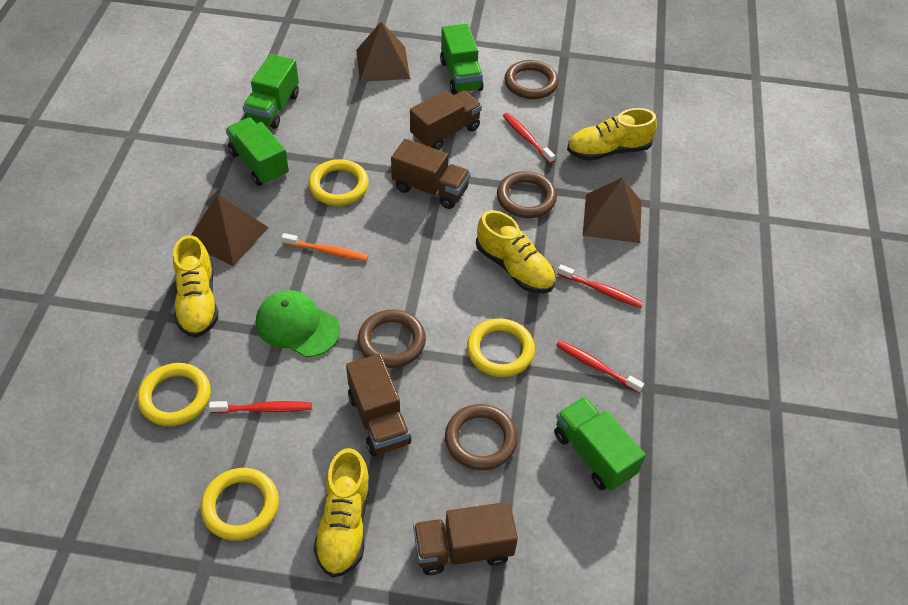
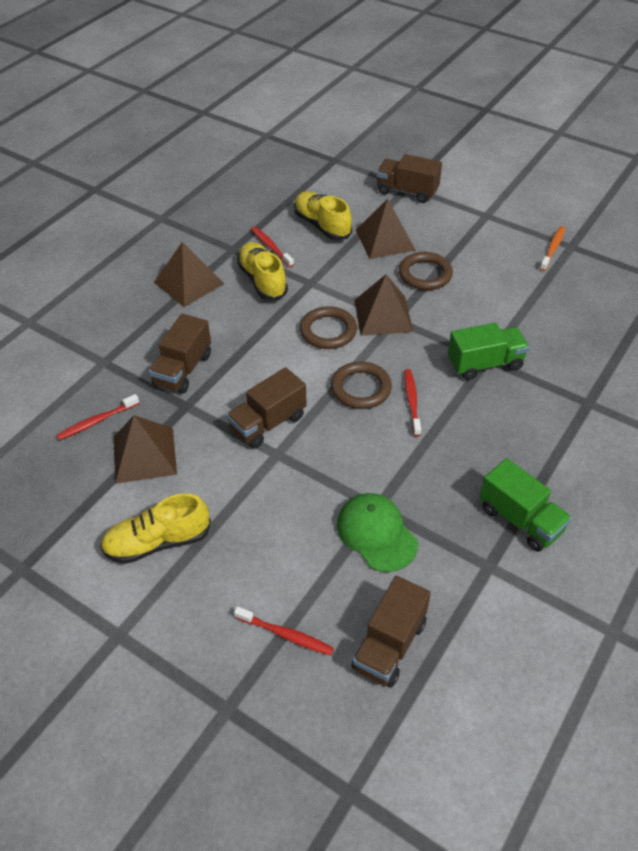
brown pyramid: 3 -> 4
brown ring: 4 -> 3
green truck: 4 -> 2
yellow ring: 4 -> 0
yellow shoe: 4 -> 3

